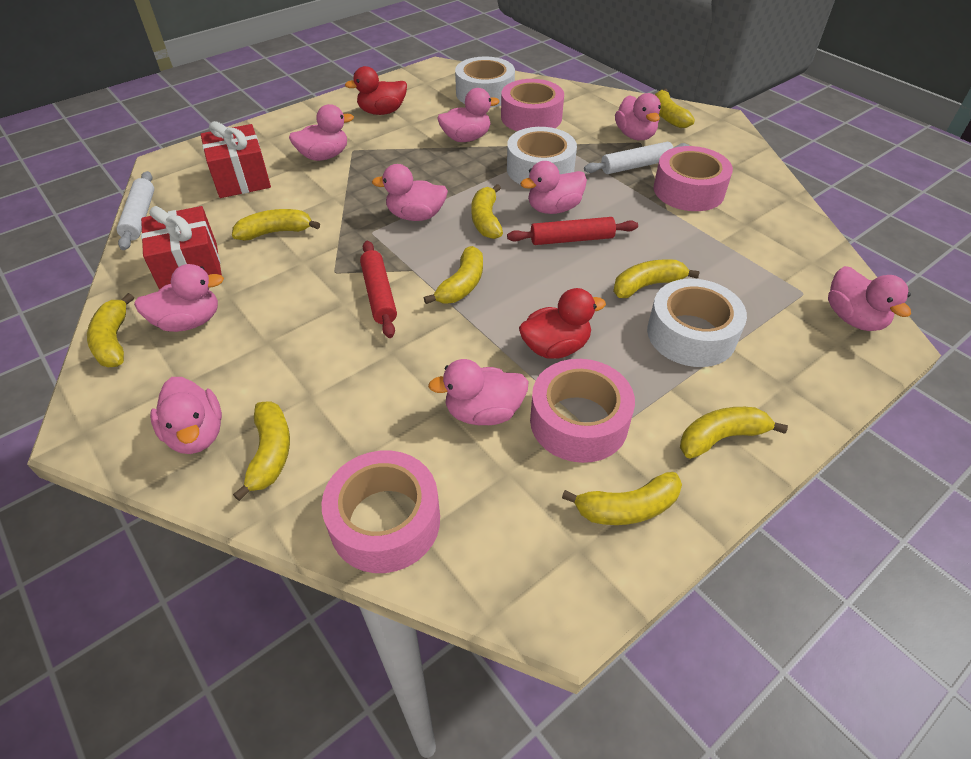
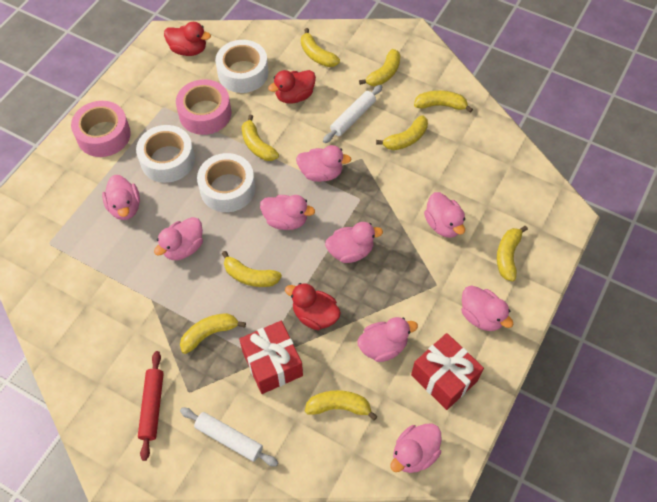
pink tape: 4 -> 2
red duck: 2 -> 3
red rolling pin: 2 -> 1

